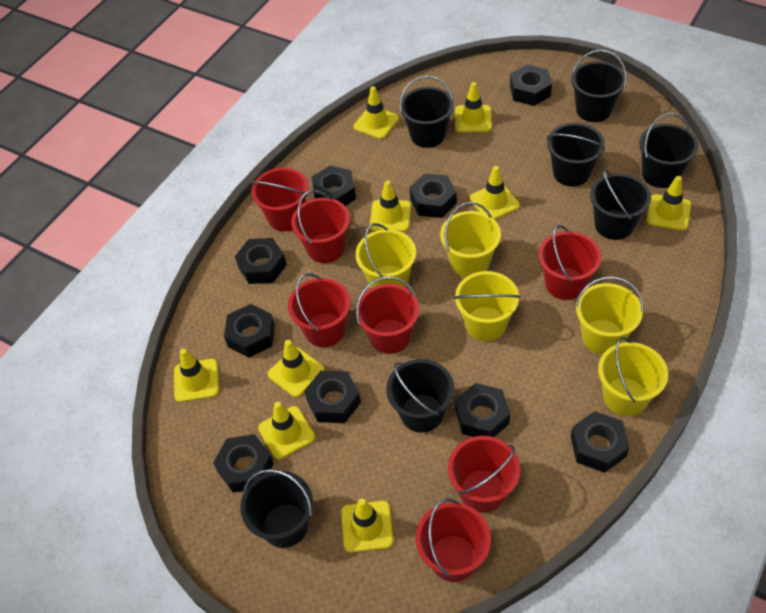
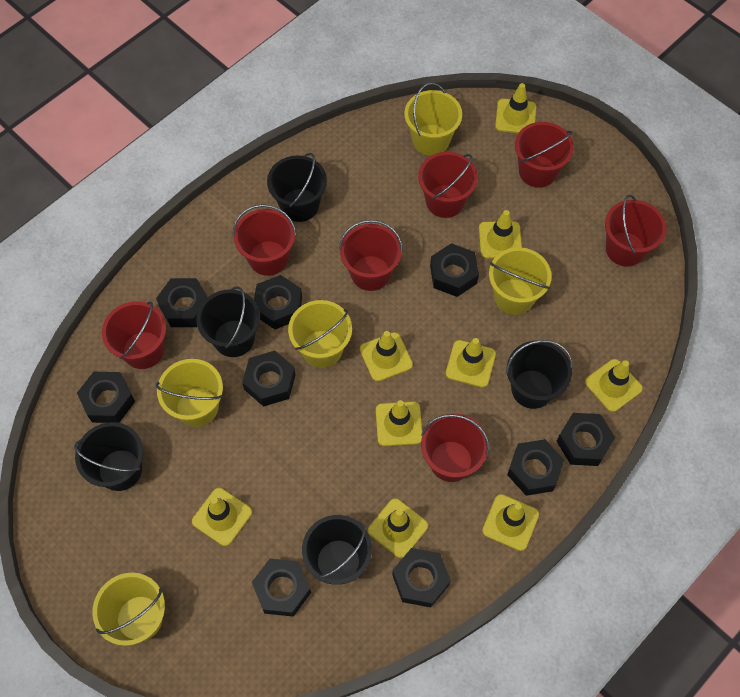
black bucket: 7 -> 5

